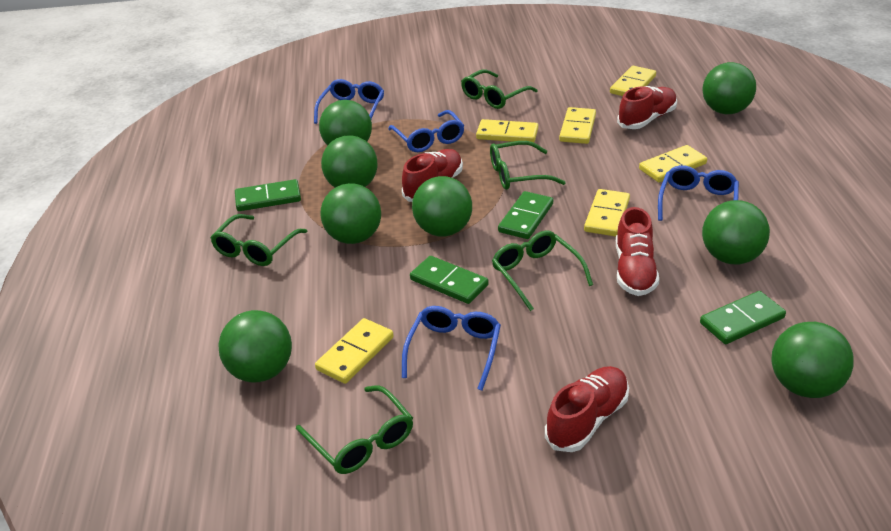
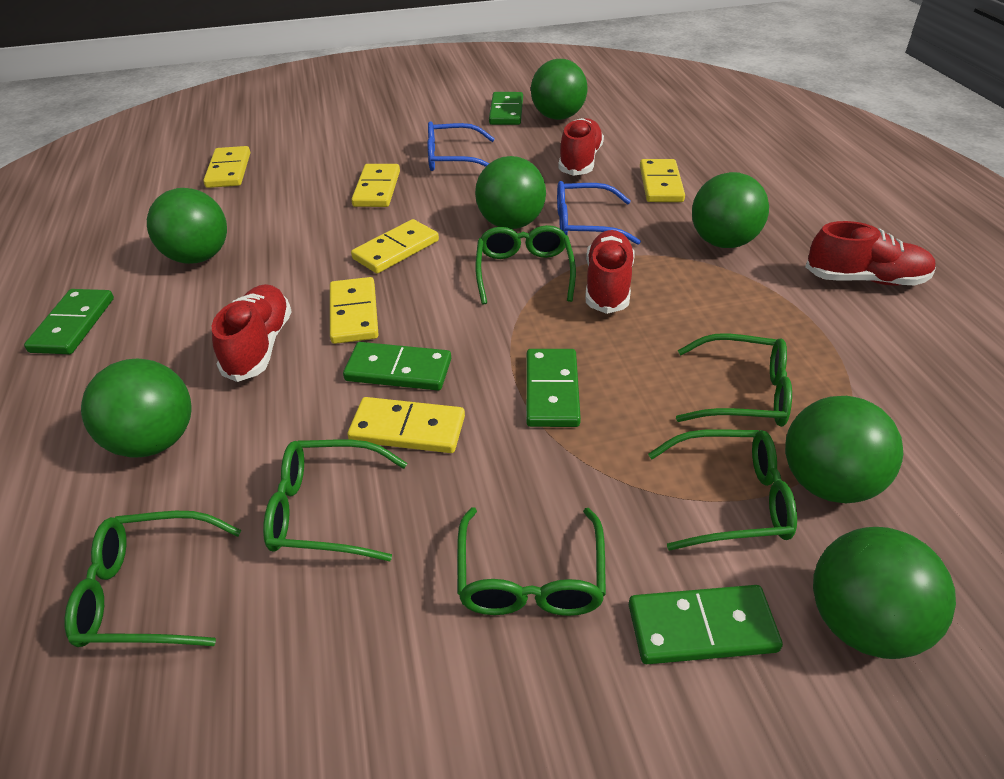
blue glasses: 4 -> 2
green ball: 8 -> 7
green domino: 4 -> 5
green glasses: 5 -> 6

